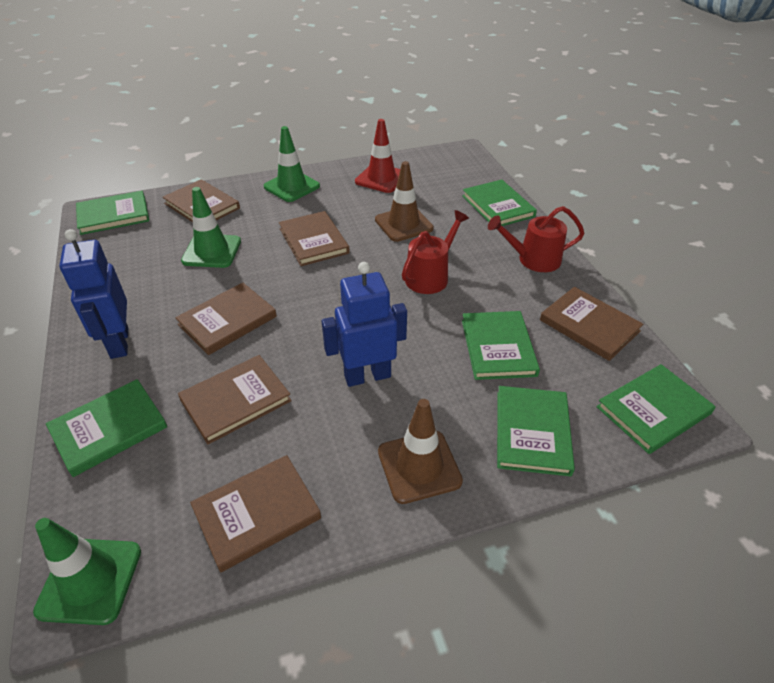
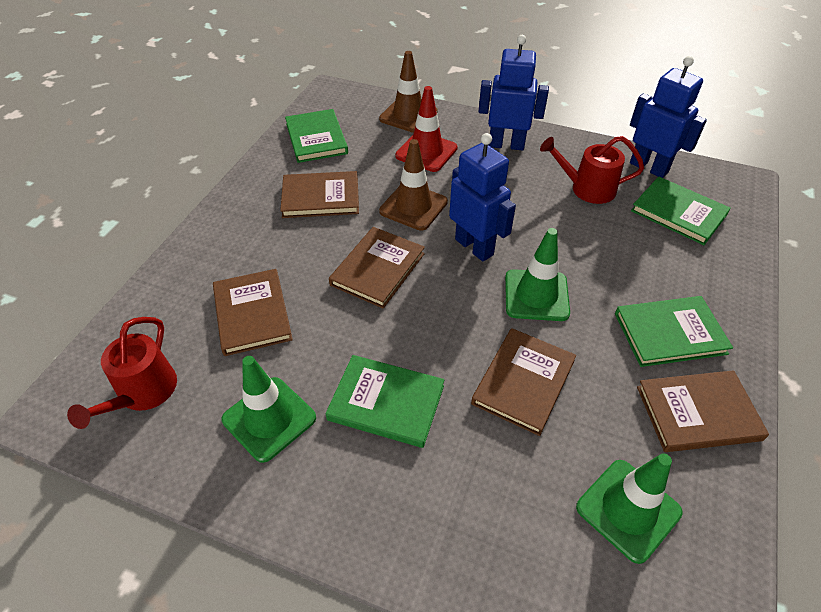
blue robot: 2 -> 3
brown book: 6 -> 5
green book: 6 -> 4

